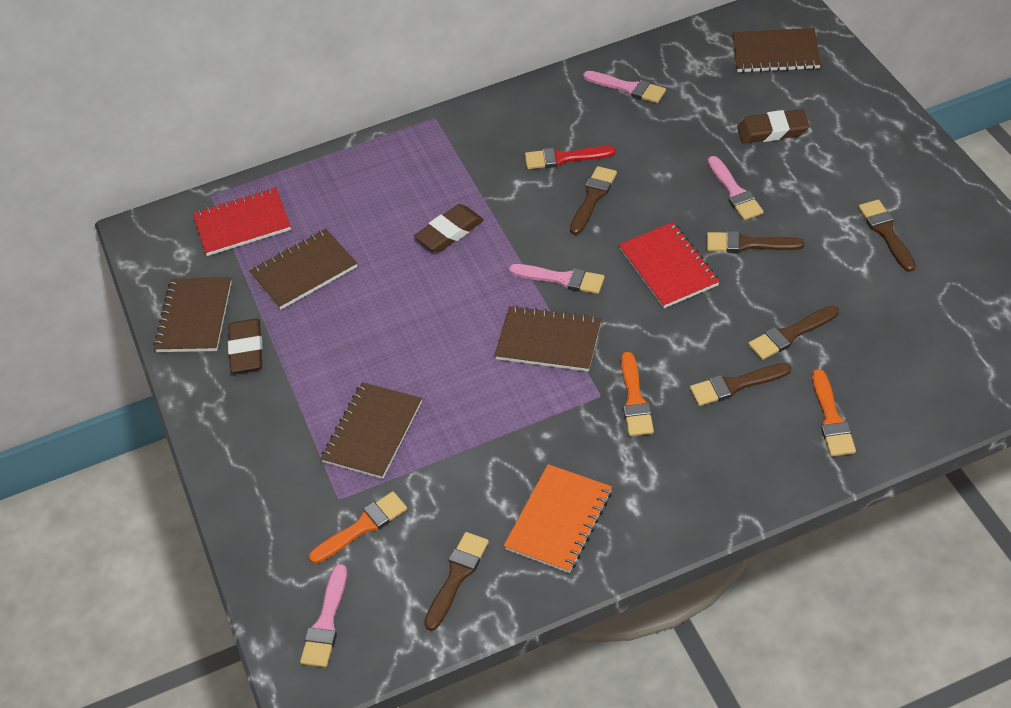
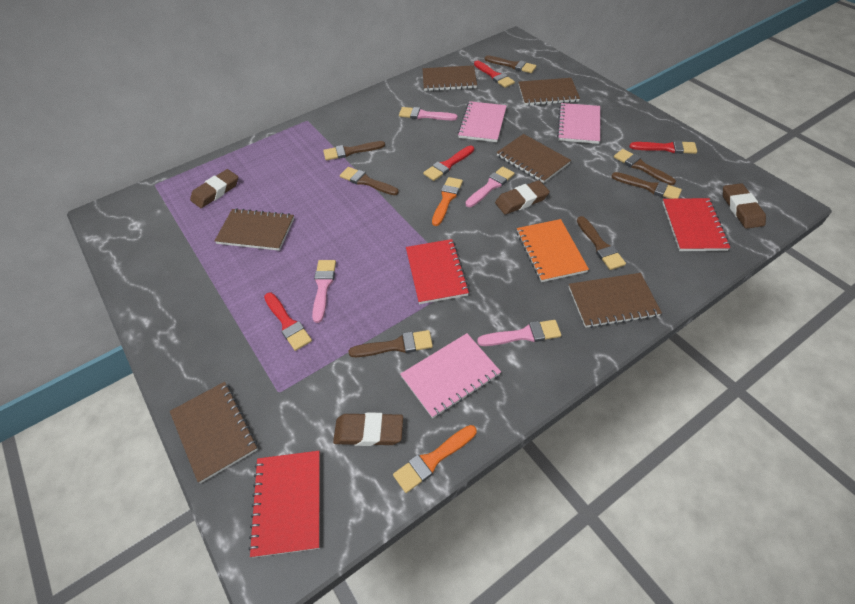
brown brush: 6 -> 7
brown eraser: 3 -> 4
brown notebook: 5 -> 6
orange brush: 3 -> 2
pink notebook: 0 -> 3
red brush: 1 -> 4
red notebook: 2 -> 3

